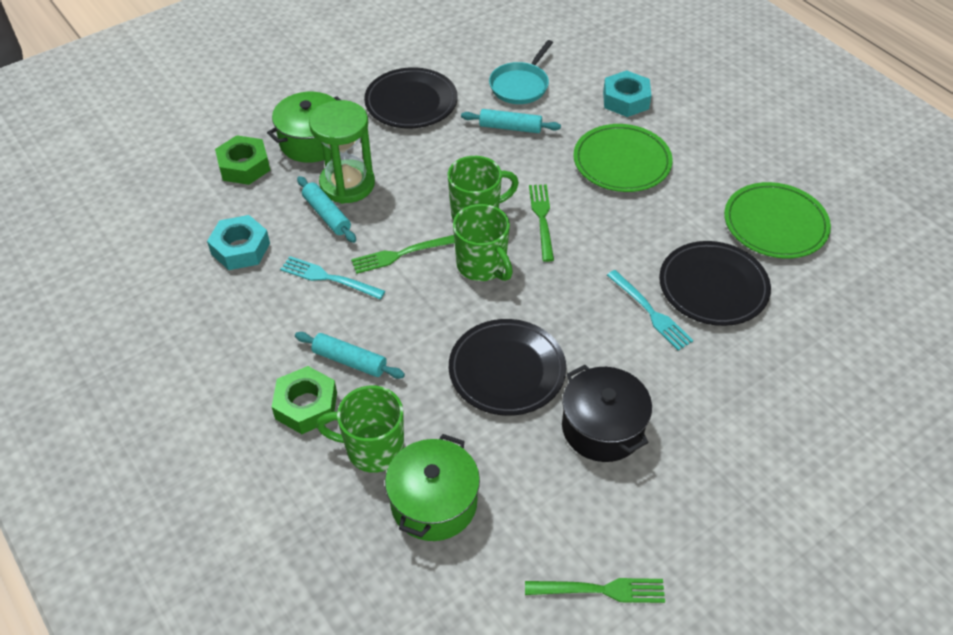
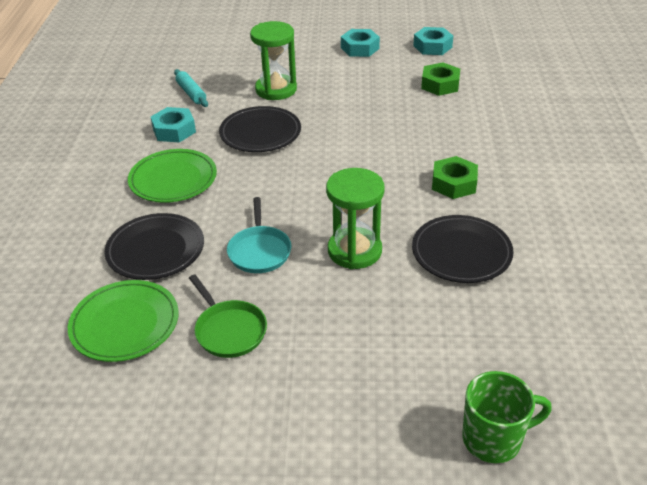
black pot: 1 -> 0
green fork: 3 -> 0
green hourglass: 1 -> 2
green mug: 3 -> 1
green pan: 0 -> 1
green pot: 2 -> 0
turquoise fork: 2 -> 0
turquoise nut: 2 -> 3
turquoise rolling pin: 3 -> 1

